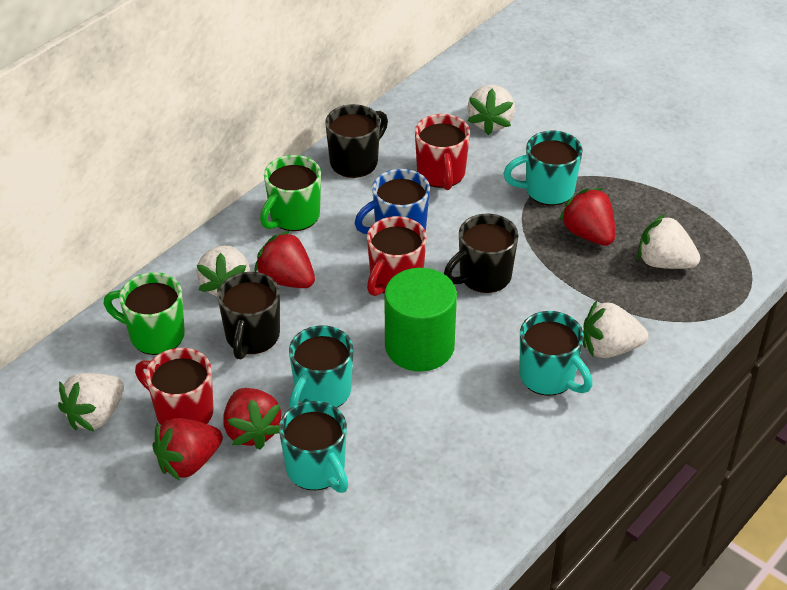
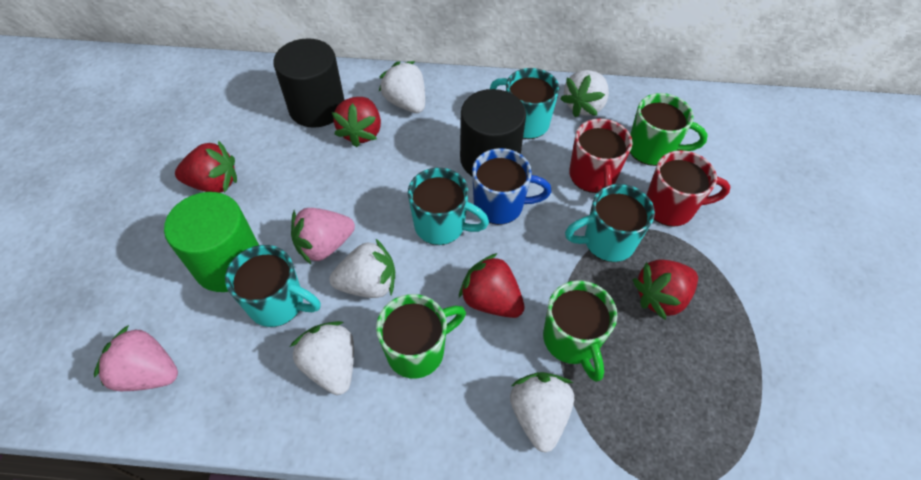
black cylinder: 0 -> 2
black mug: 3 -> 0
green mug: 2 -> 3
pink strawberry: 0 -> 2
red mug: 3 -> 2

